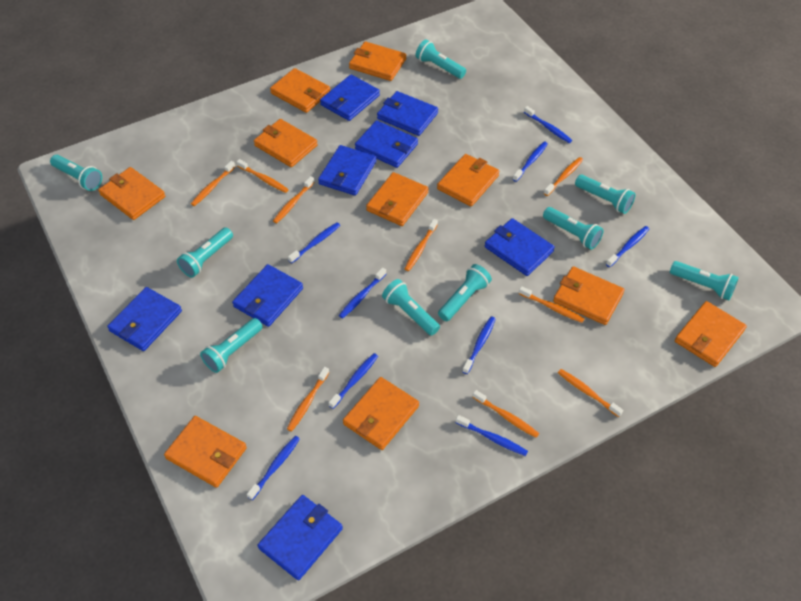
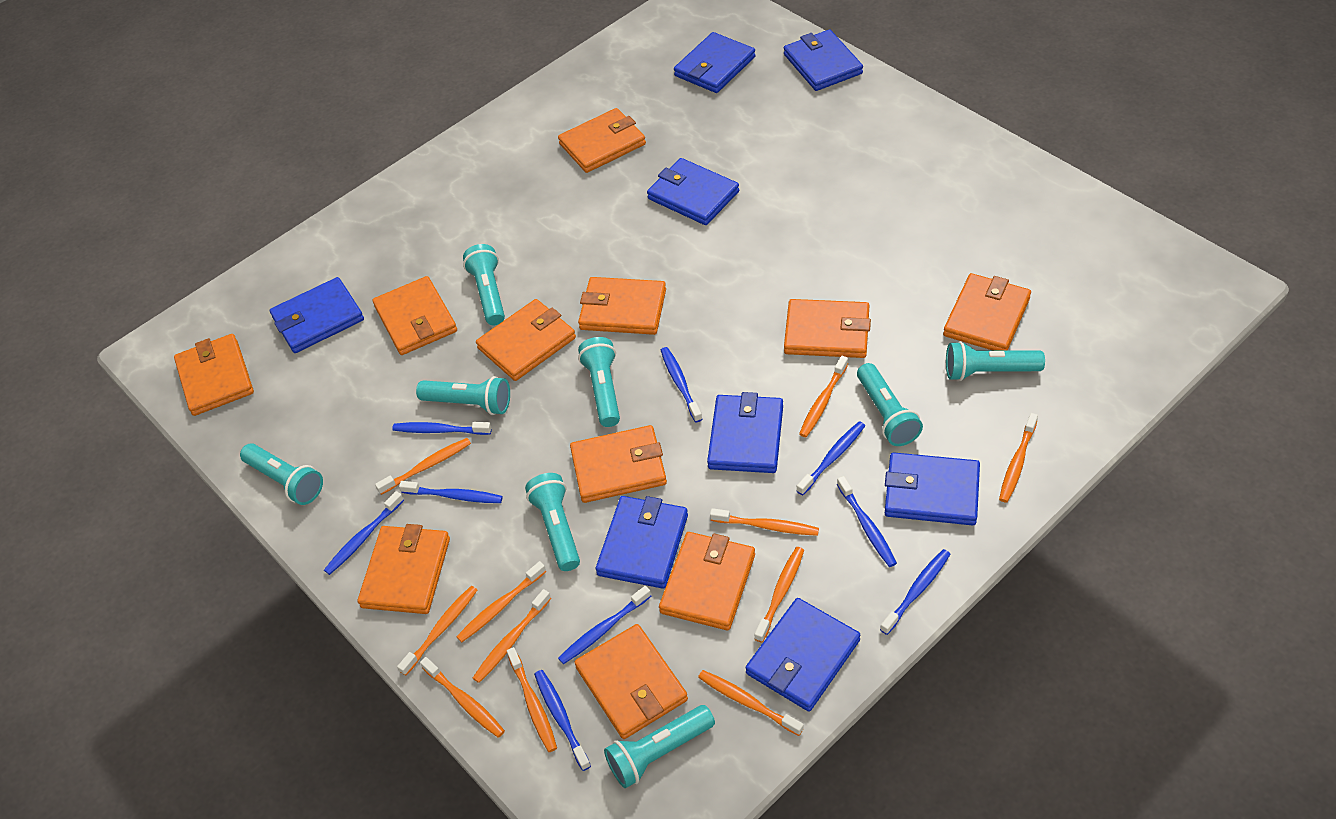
orange toothbrush: 9 -> 11
orange wallet: 10 -> 11
turquoise flashlight: 9 -> 8

